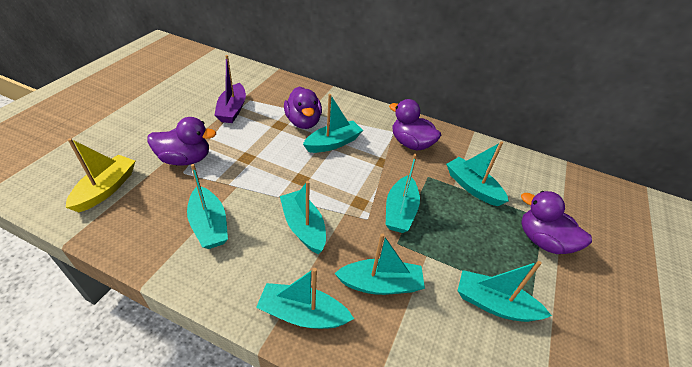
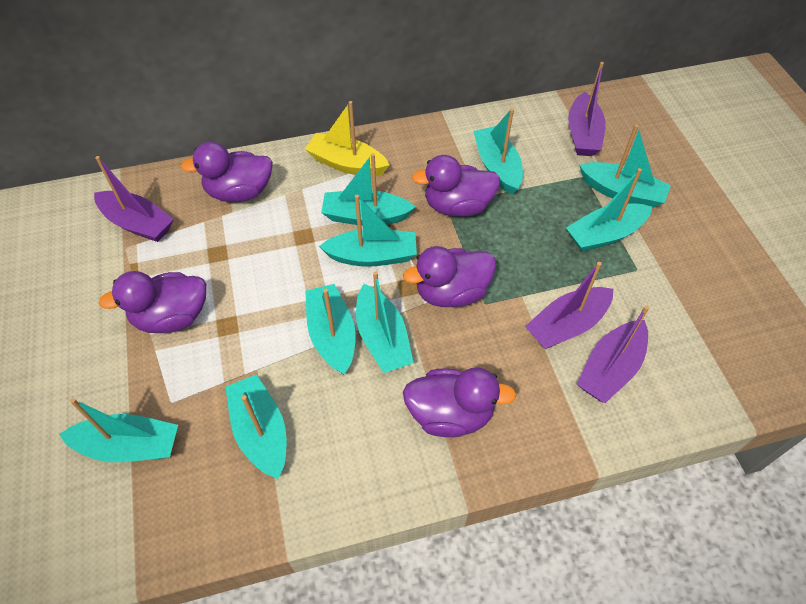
purple boat: 1 -> 4
purple duck: 4 -> 5
turquoise boat: 8 -> 9

